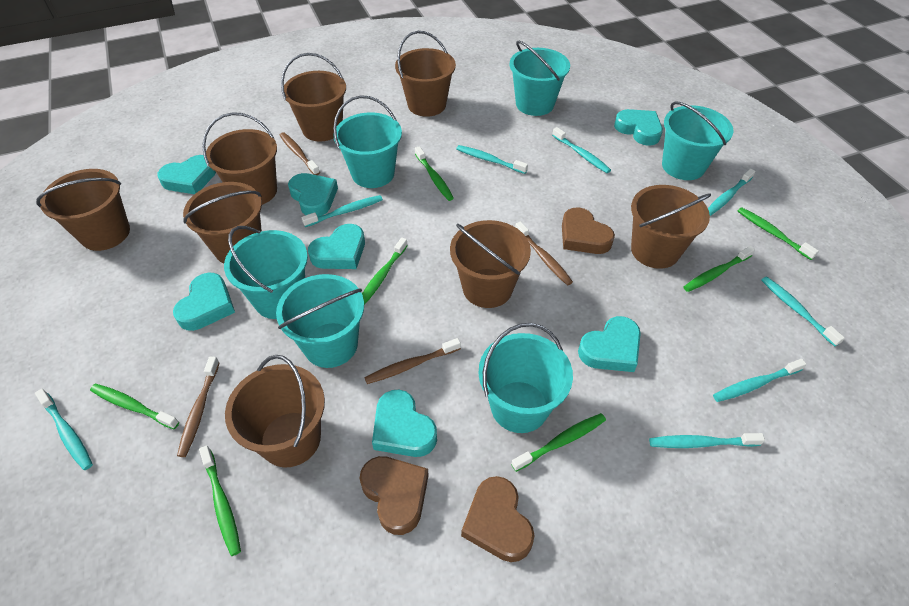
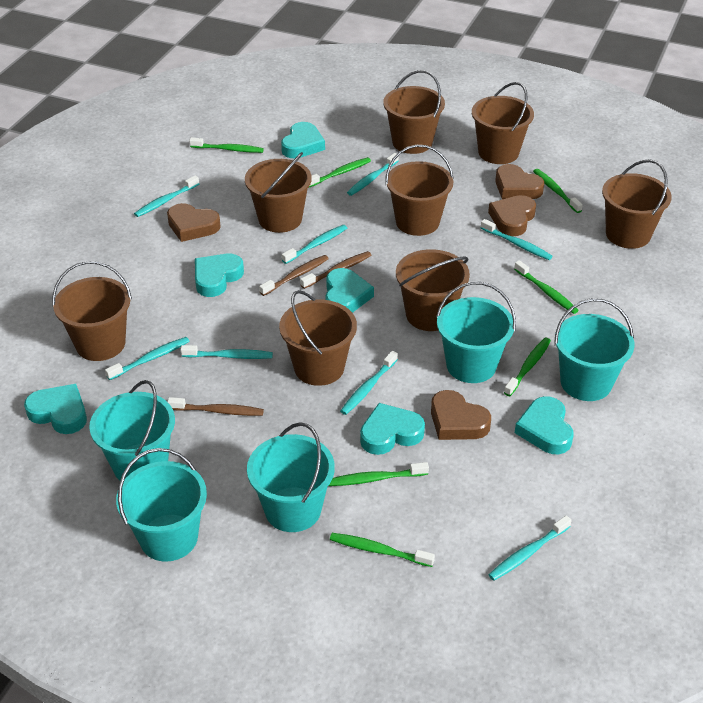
brown heart: 3 -> 4
brown toothbrush: 4 -> 3
turquoise bucket: 6 -> 5
turquoise heart: 7 -> 6

